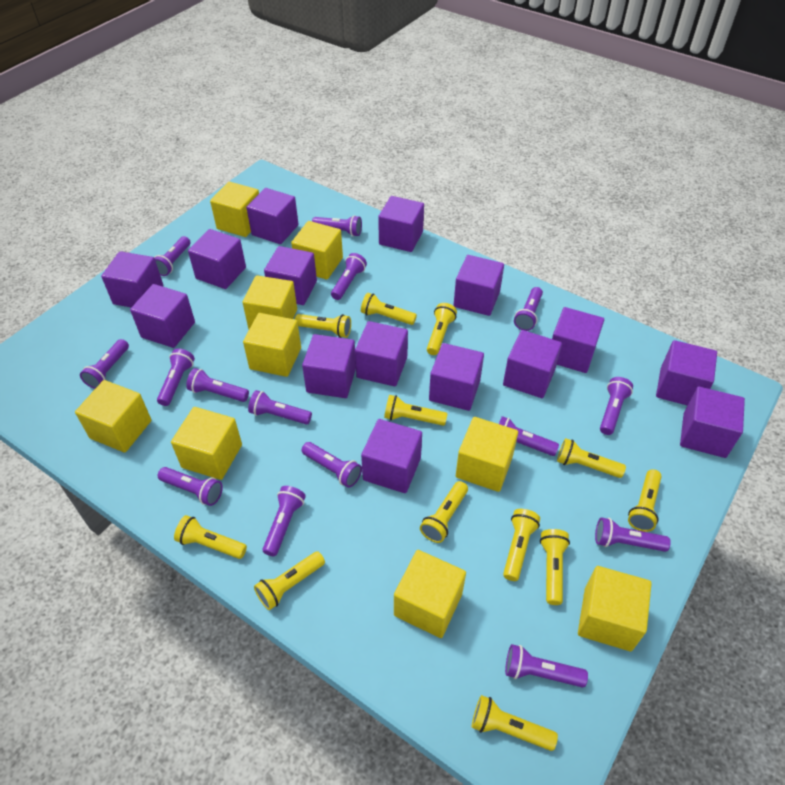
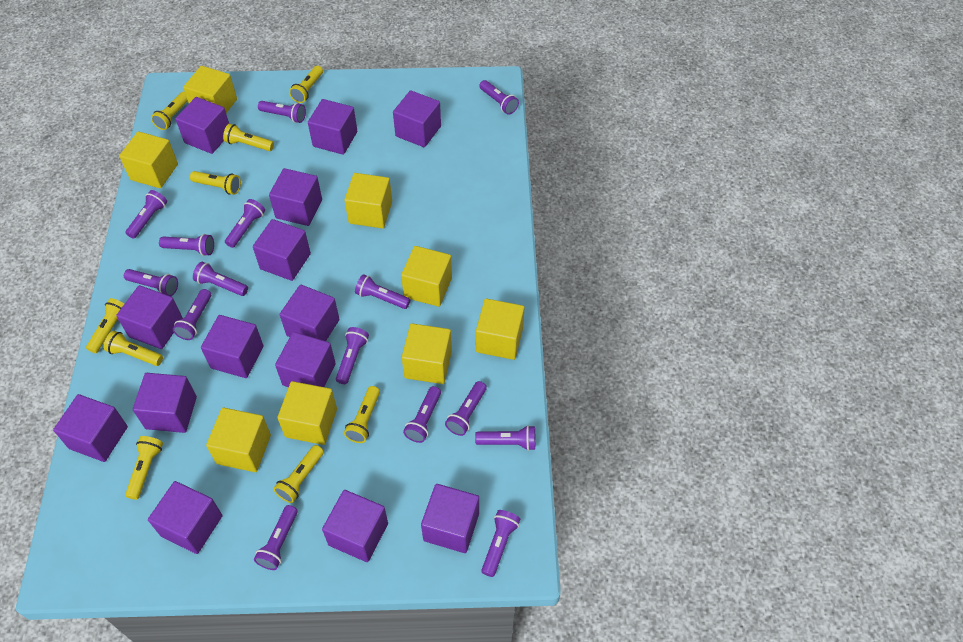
purple cube: 15 -> 14
yellow cube: 9 -> 8
yellow flashlight: 12 -> 9

